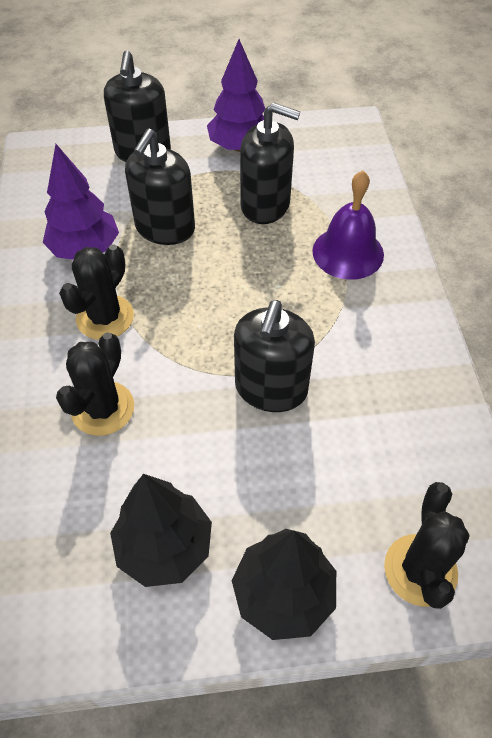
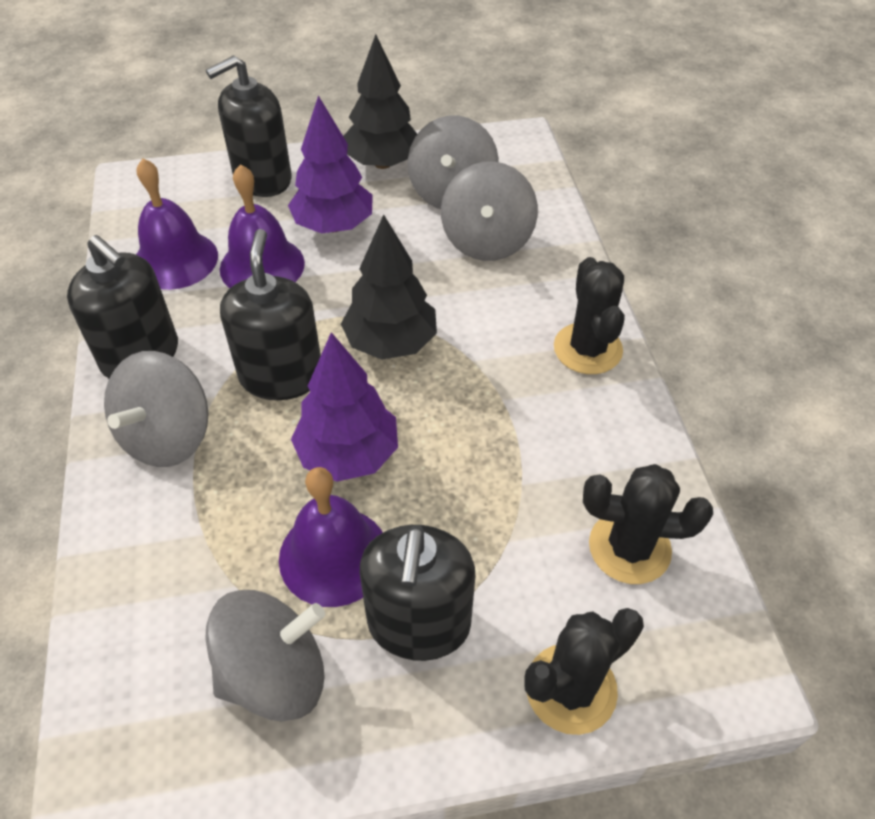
grey spinning top: 0 -> 4
purple bell: 1 -> 3

